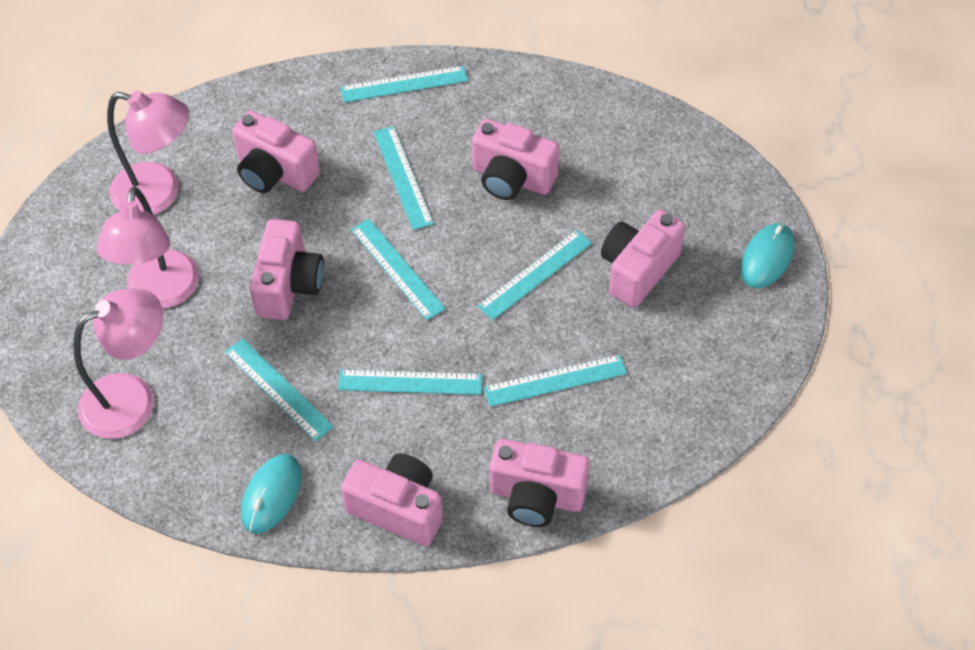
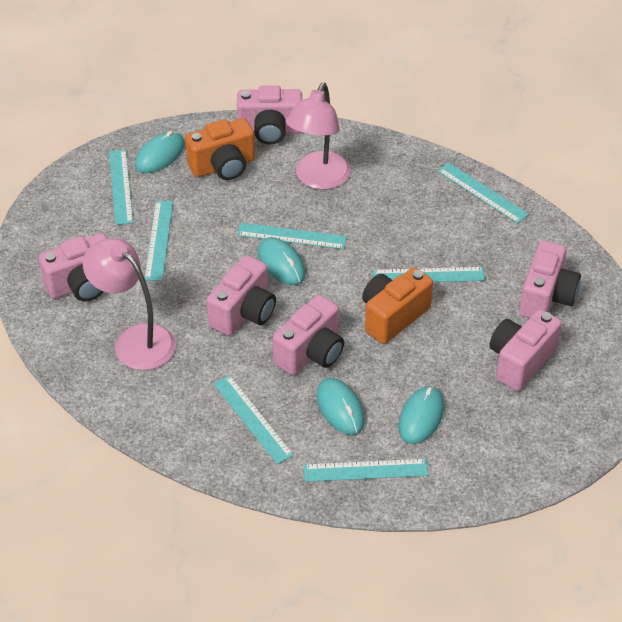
orange camera: 0 -> 2
pink lamp: 3 -> 2
turquoise mouse: 2 -> 4

